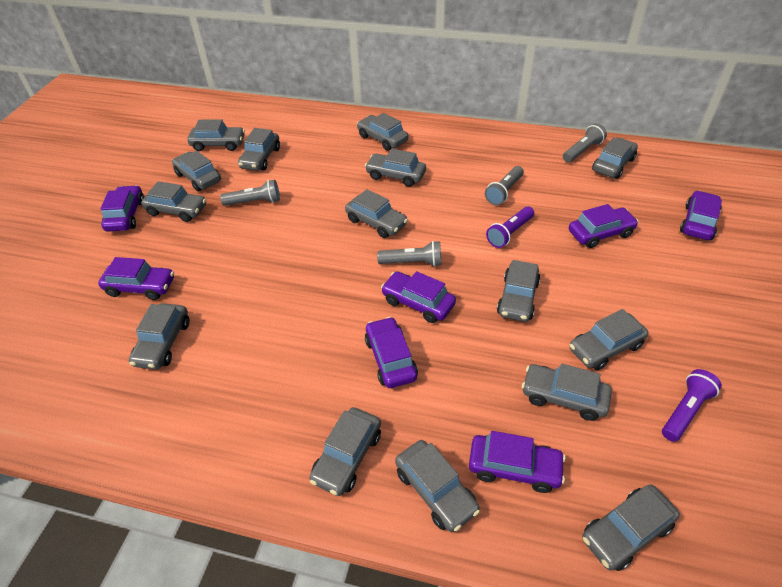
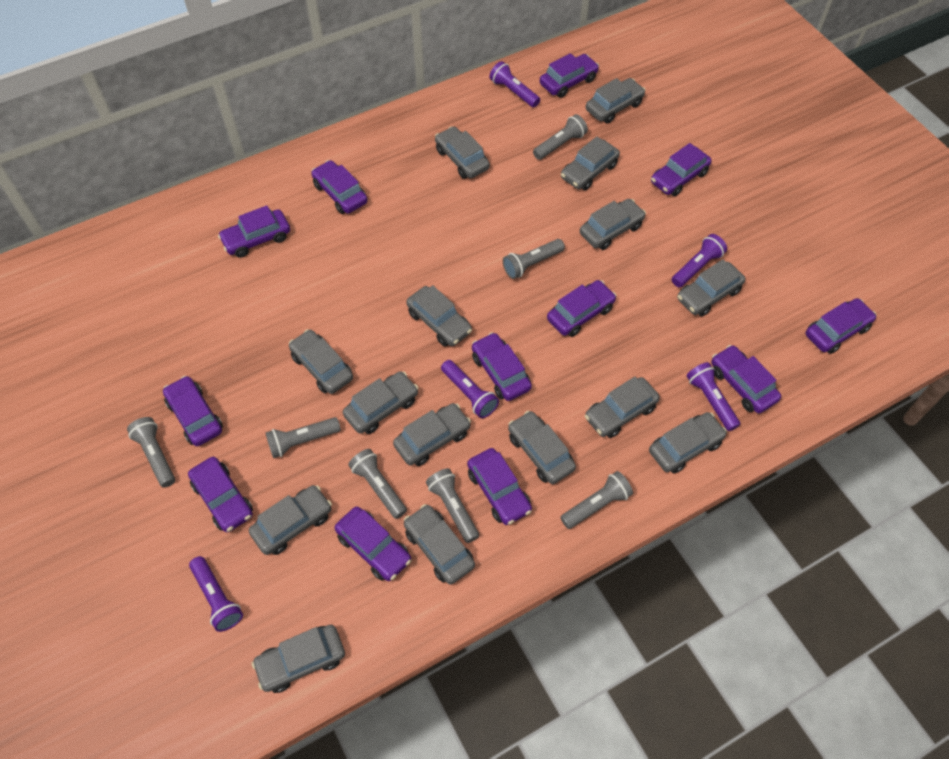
grey flashlight: 4 -> 7
purple car: 7 -> 12
purple flashlight: 2 -> 5

